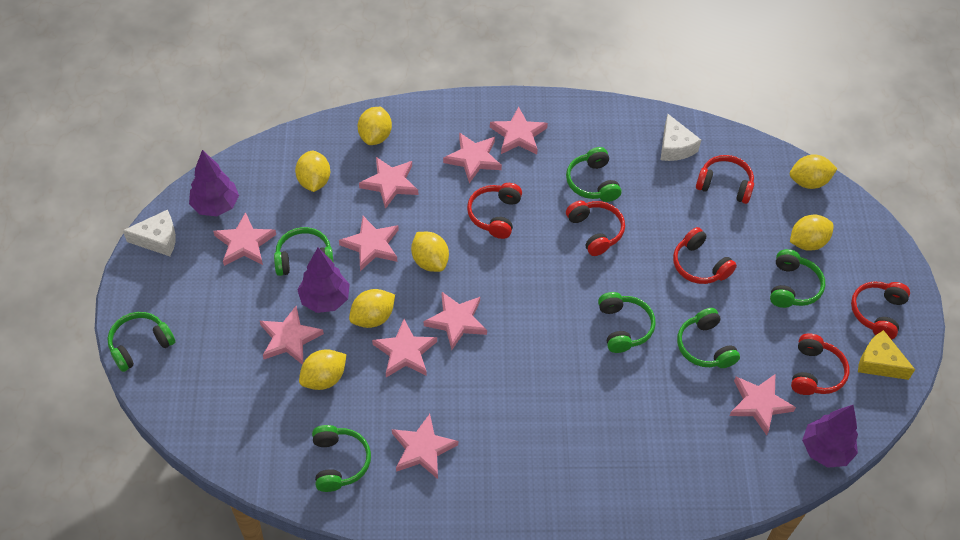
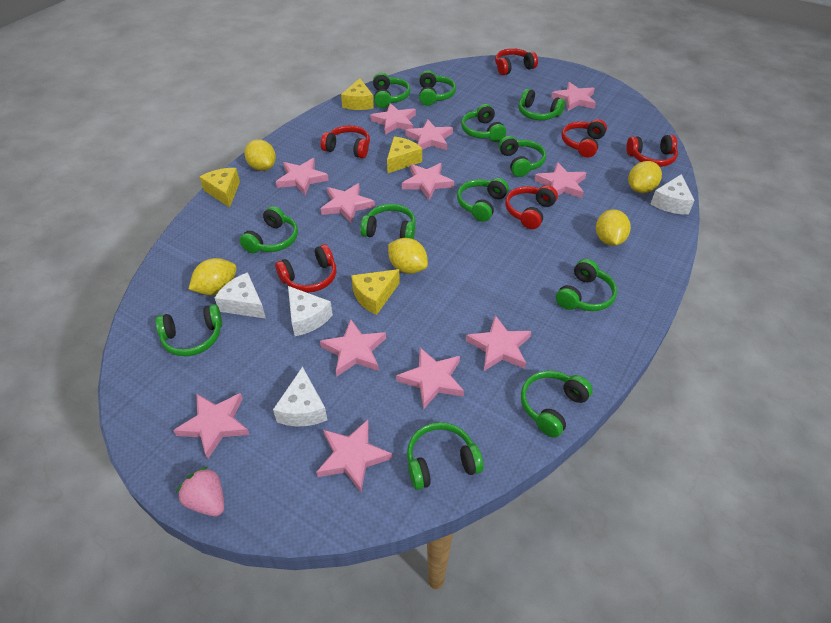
green headphones: 7 -> 12
pink star: 10 -> 12
pink strawberry: 0 -> 1
purple tree: 3 -> 0
white cheese: 2 -> 4
yellow cheese: 1 -> 4
yellow lemon: 7 -> 5

